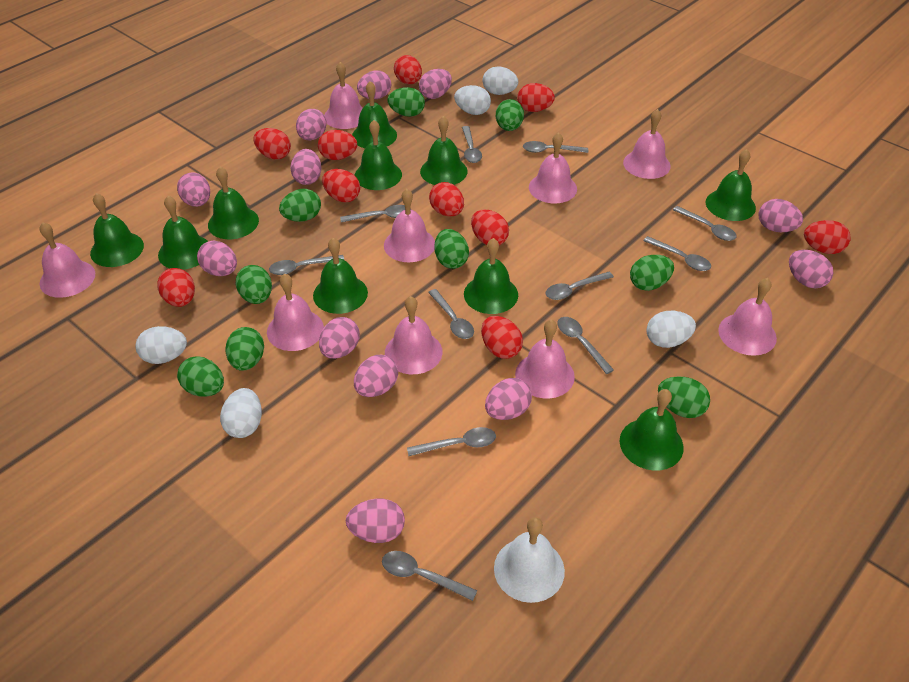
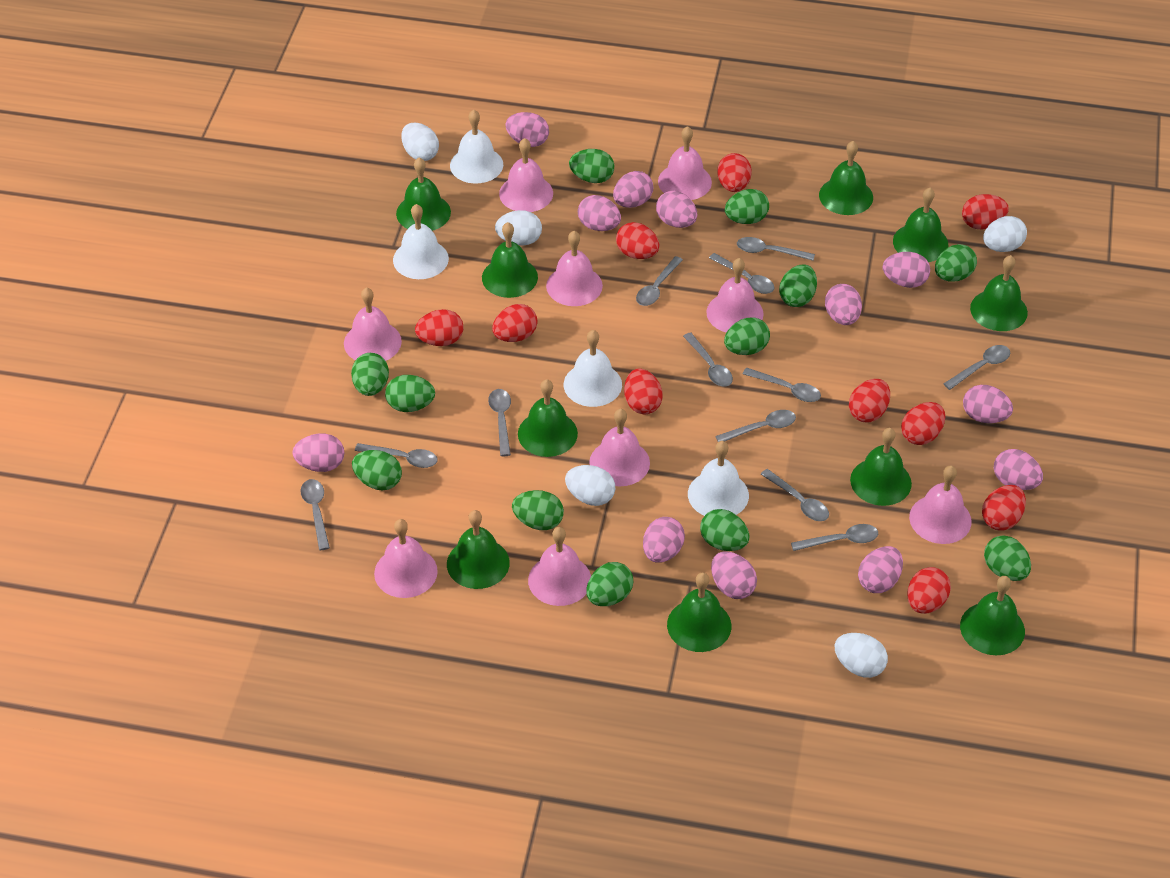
green egg: 9 -> 12
grey spoon: 11 -> 12
white bell: 1 -> 4

